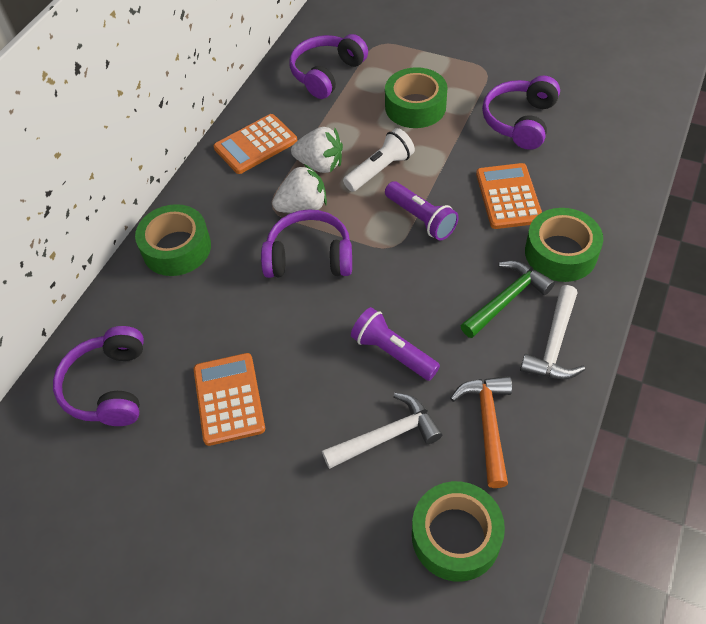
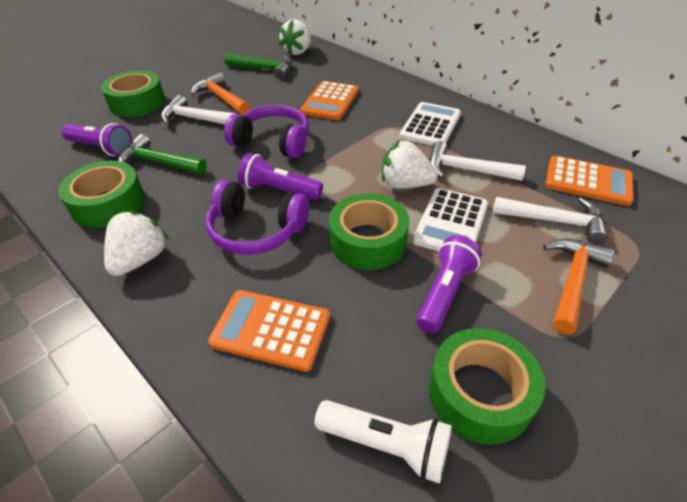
green hammer: 1 -> 2
orange hammer: 1 -> 2
purple flashlight: 2 -> 3
purple headphones: 4 -> 2
white calculator: 0 -> 2
white hammer: 2 -> 3
white strawberry: 2 -> 3

